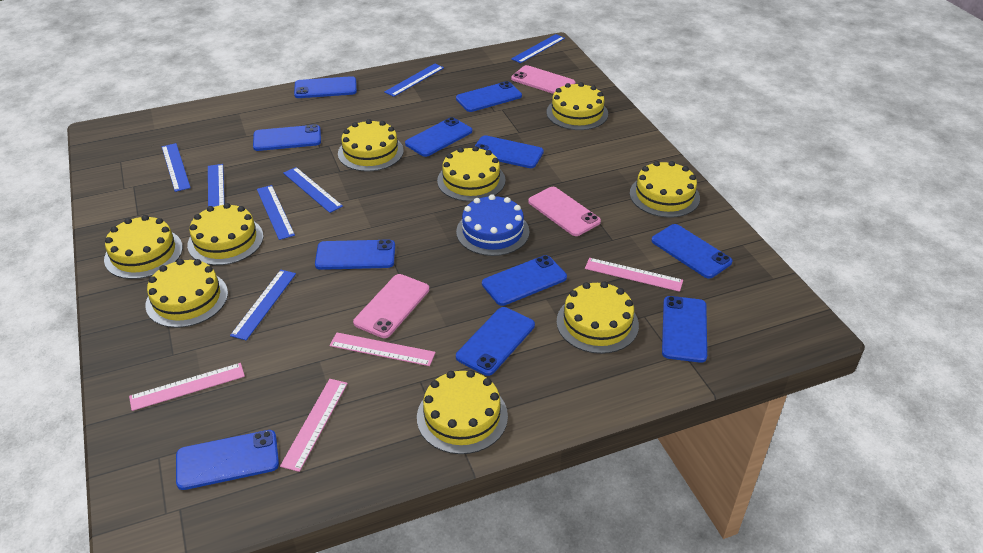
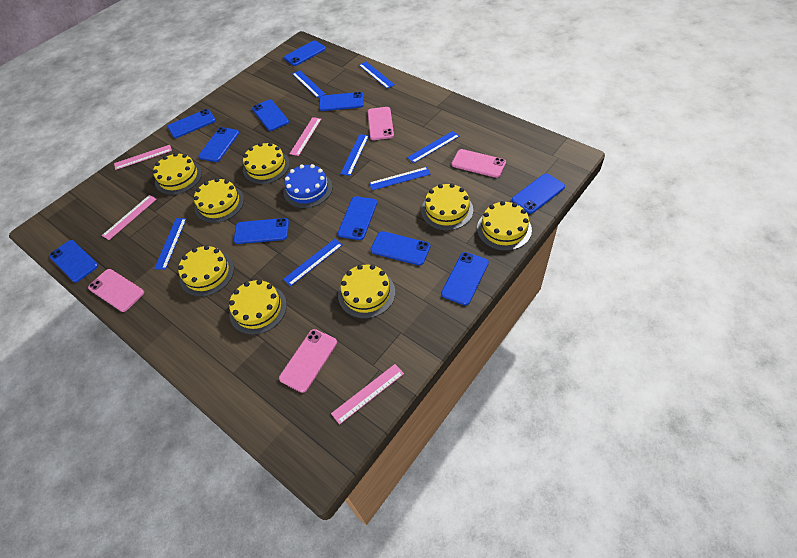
pink phone: 3 -> 4
yellow cake: 9 -> 8

